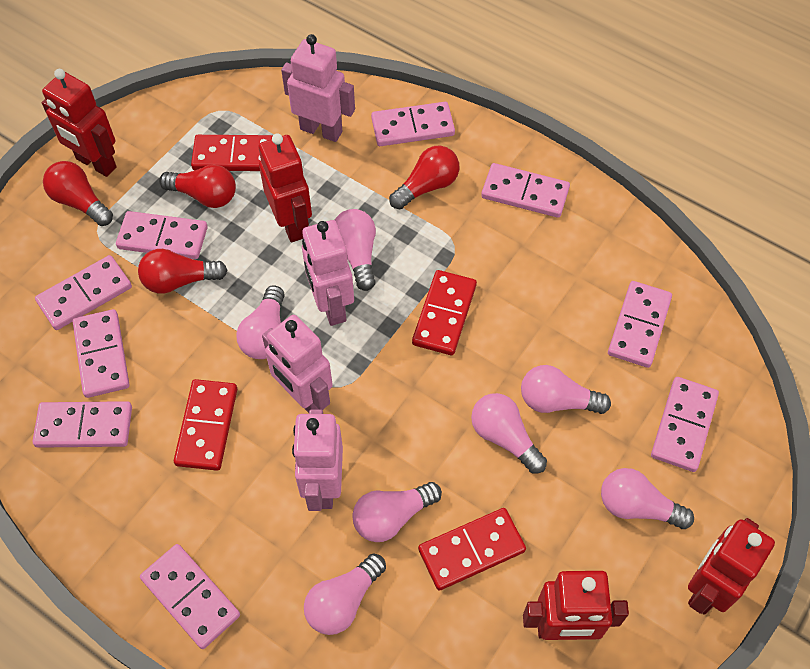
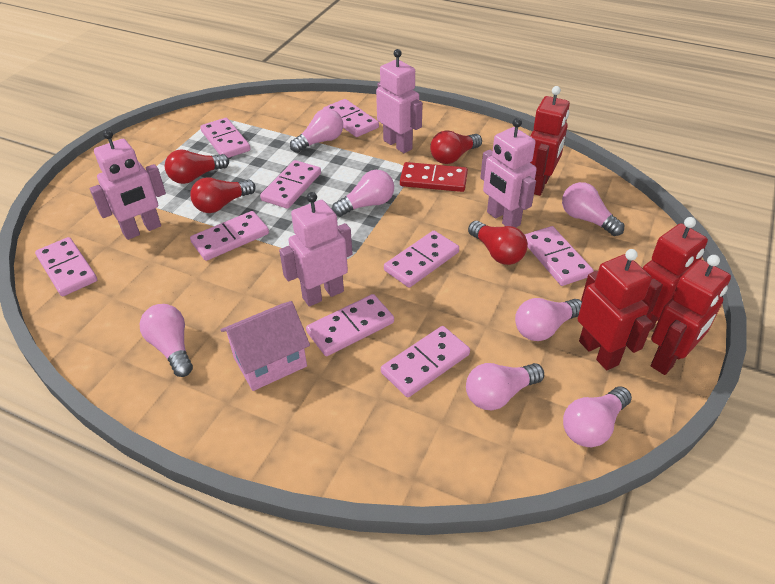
pink house: 0 -> 1
red domino: 4 -> 1

